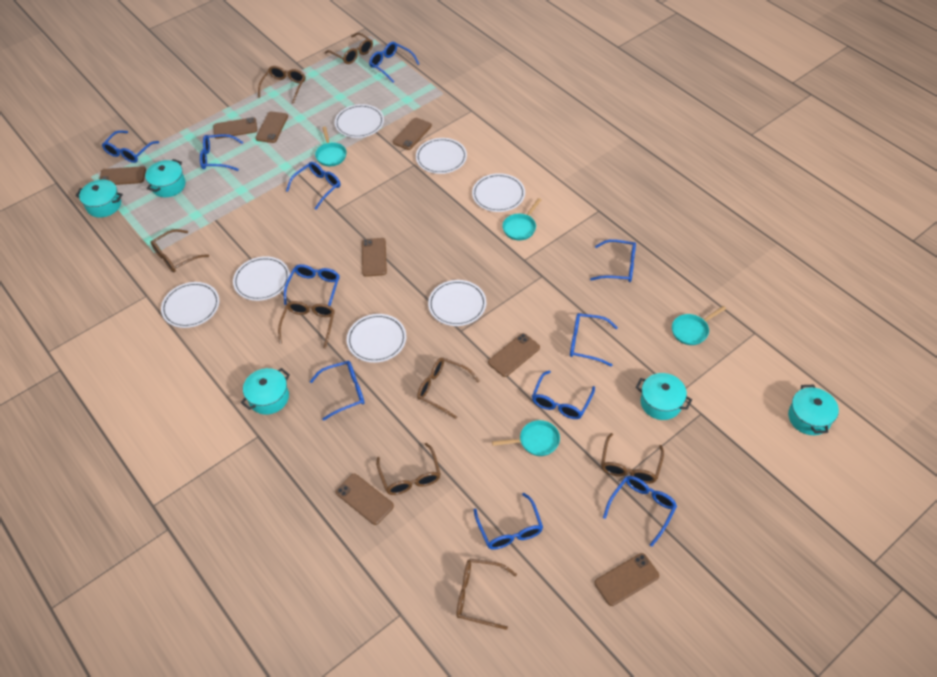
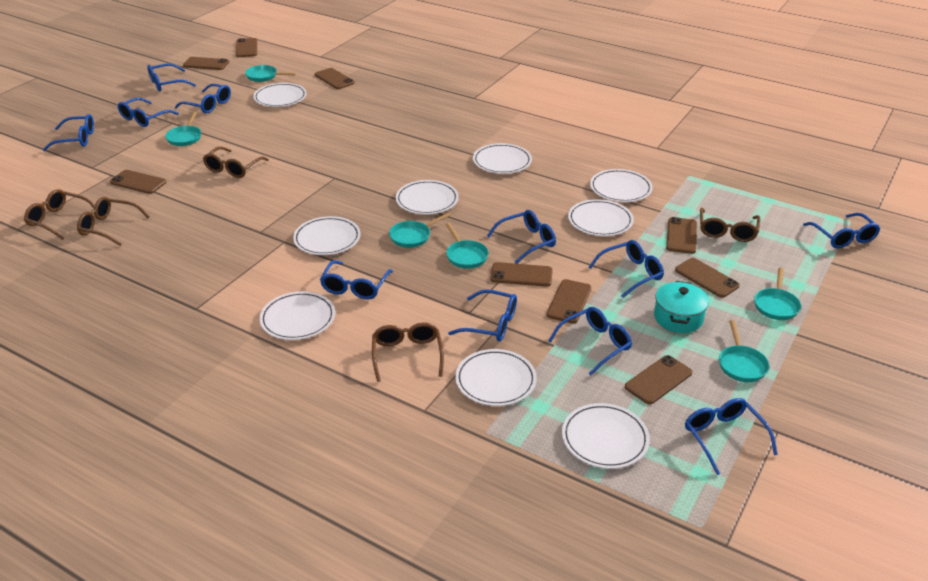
brown glasses: 8 -> 5
brown phone: 8 -> 9
turquoise pan: 4 -> 6
turquoise pot: 5 -> 1
white plate: 7 -> 9

